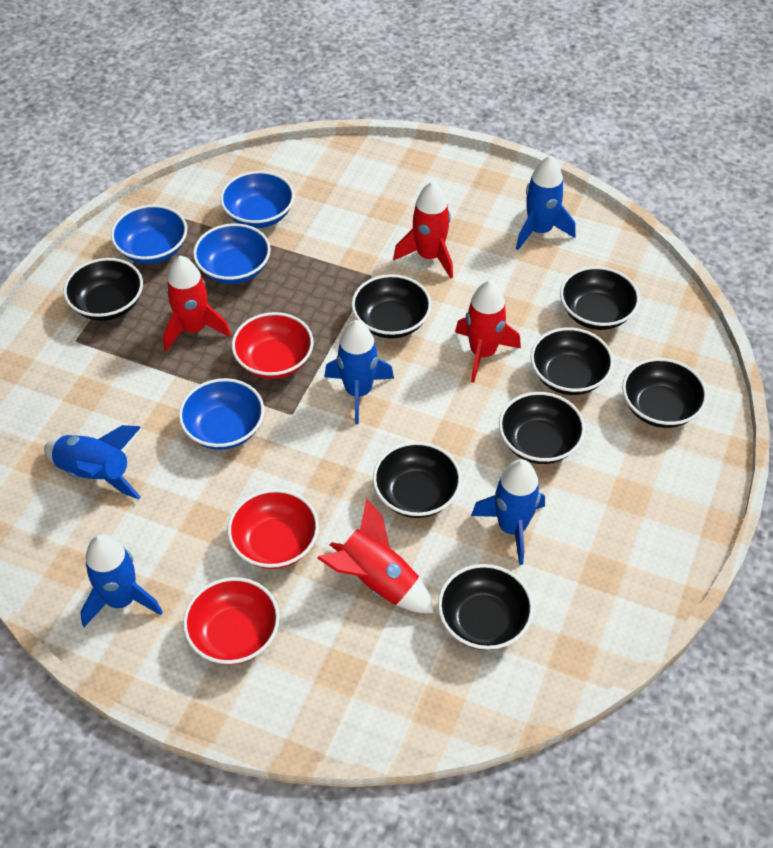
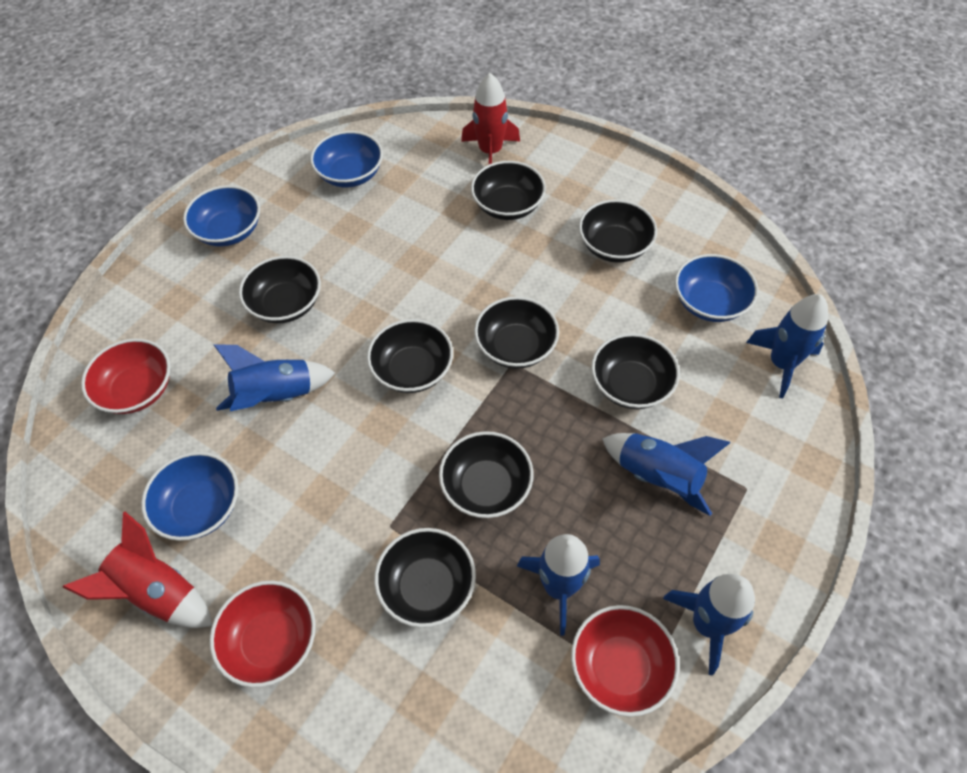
red rocket: 4 -> 2

